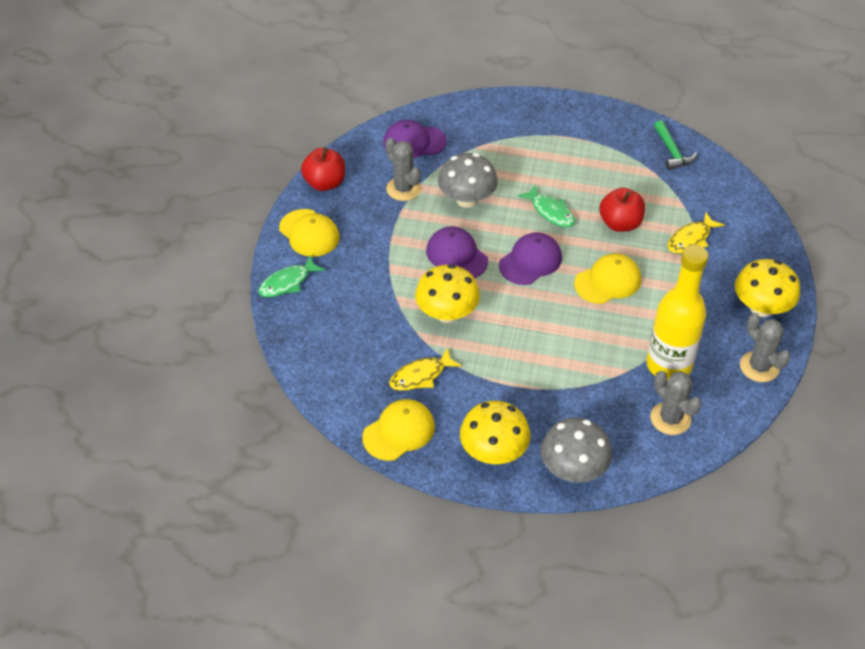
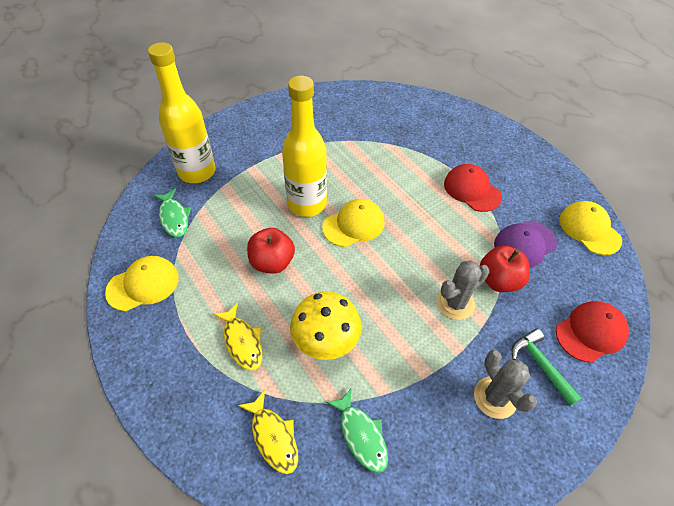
grey cactus: 3 -> 2
grey mushroom: 2 -> 0
purple cap: 3 -> 1
red cap: 0 -> 2
yellow bottle: 1 -> 2
yellow mushroom: 3 -> 1

